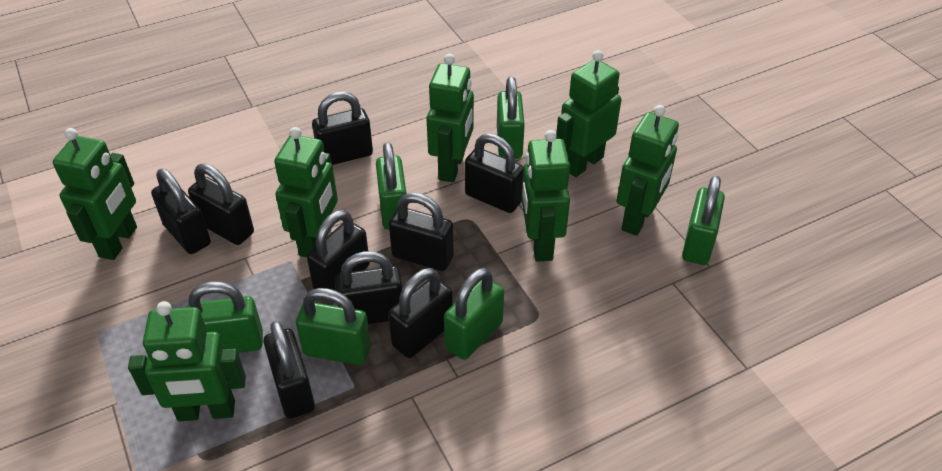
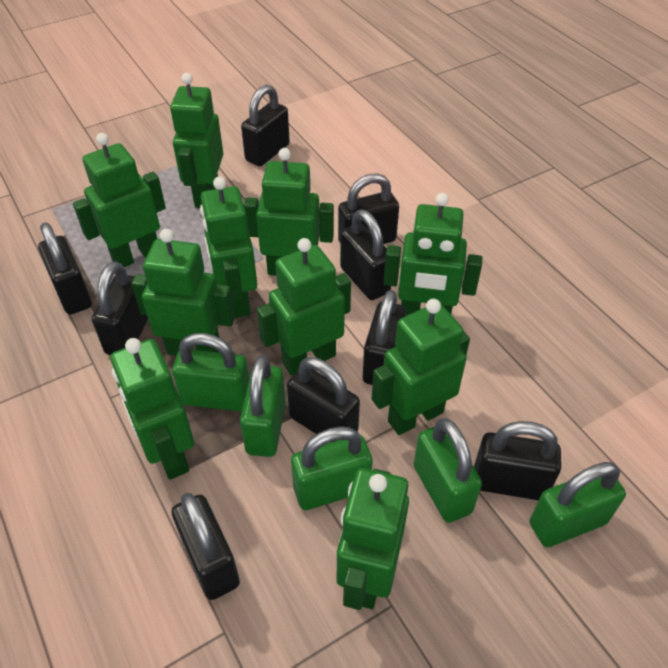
green padlock: 6 -> 5
green robot: 7 -> 10

